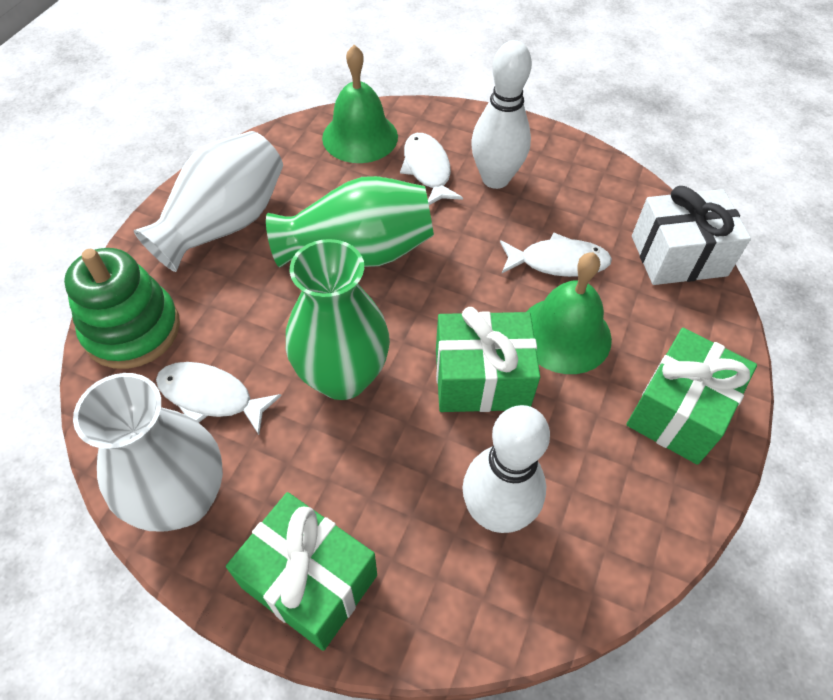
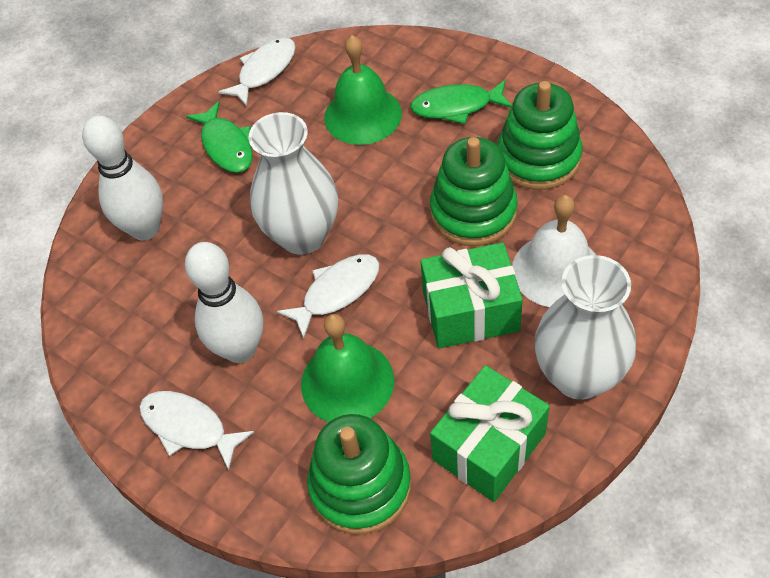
green fish: 0 -> 2
green gift: 3 -> 2
green stacking toy: 1 -> 3
green vase: 2 -> 0
white bell: 0 -> 1
white gift: 1 -> 0

